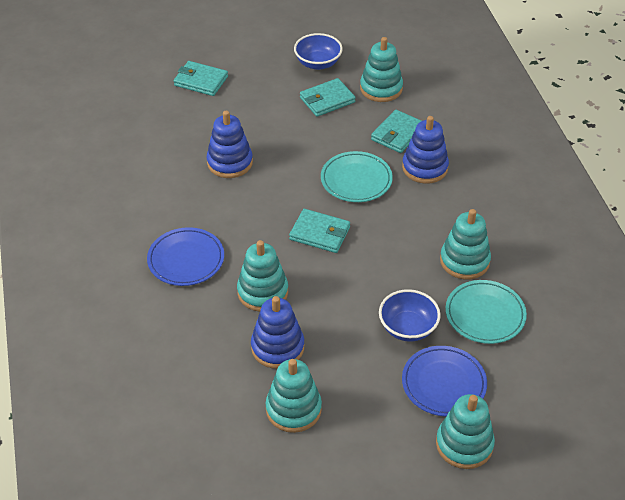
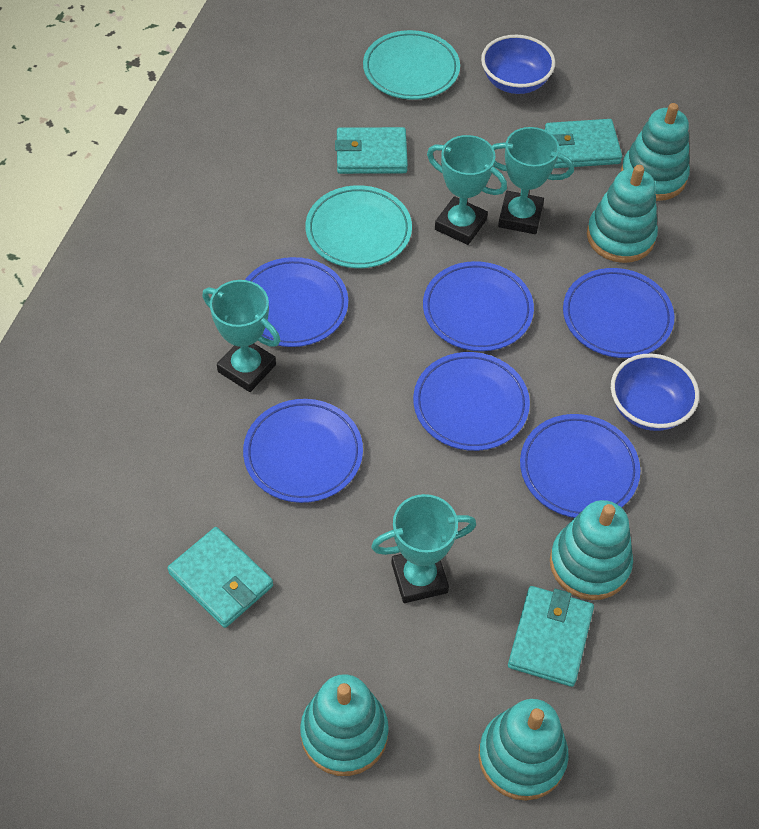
blue plate: 2 -> 6
blue stacking toy: 3 -> 0
turquoise trophy: 0 -> 4

